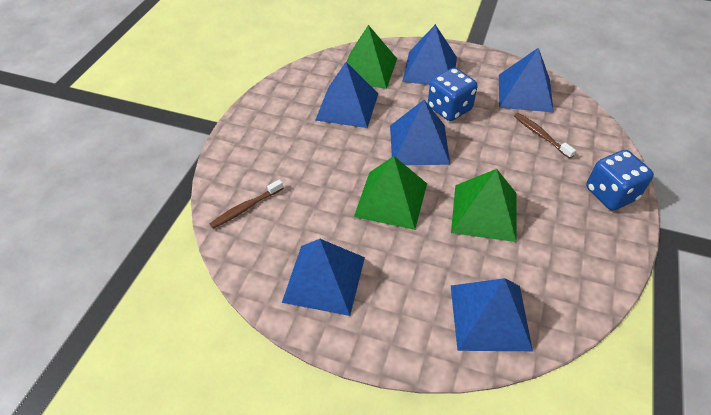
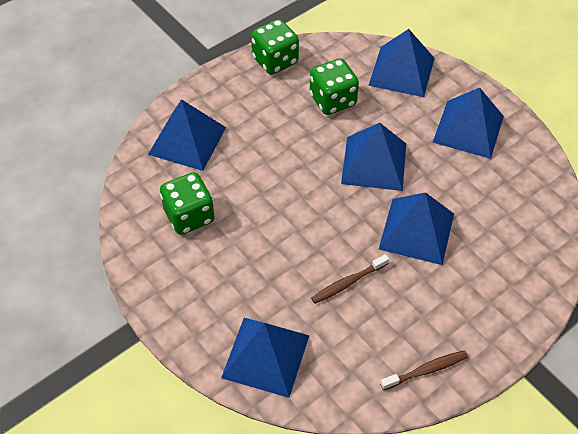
blue dice: 2 -> 0
green dice: 0 -> 3
green pyramid: 3 -> 0

